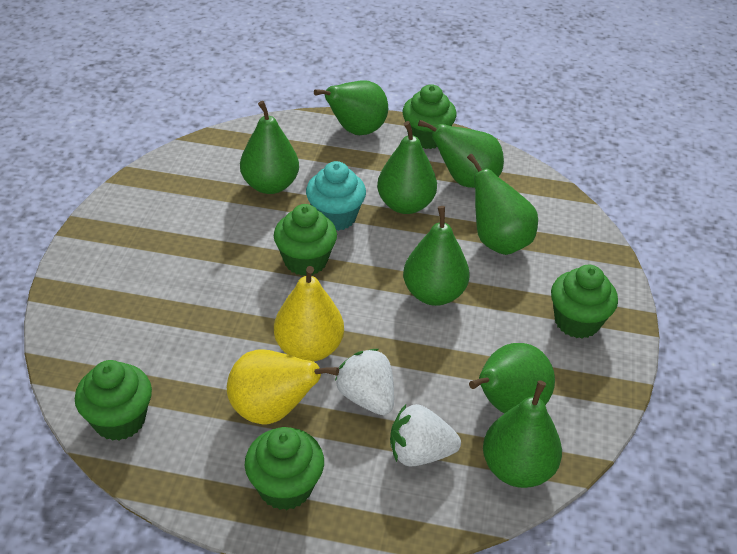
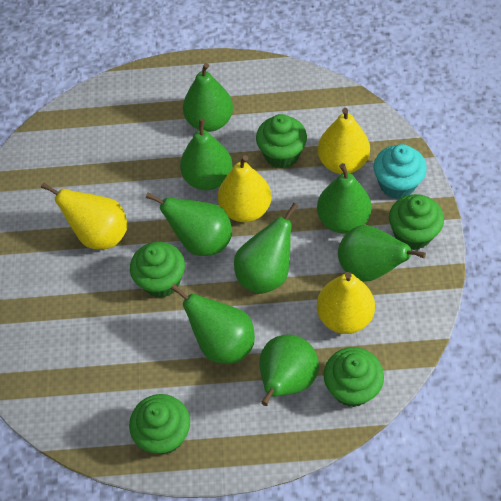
white strawberry: 2 -> 0
yellow pear: 2 -> 4

